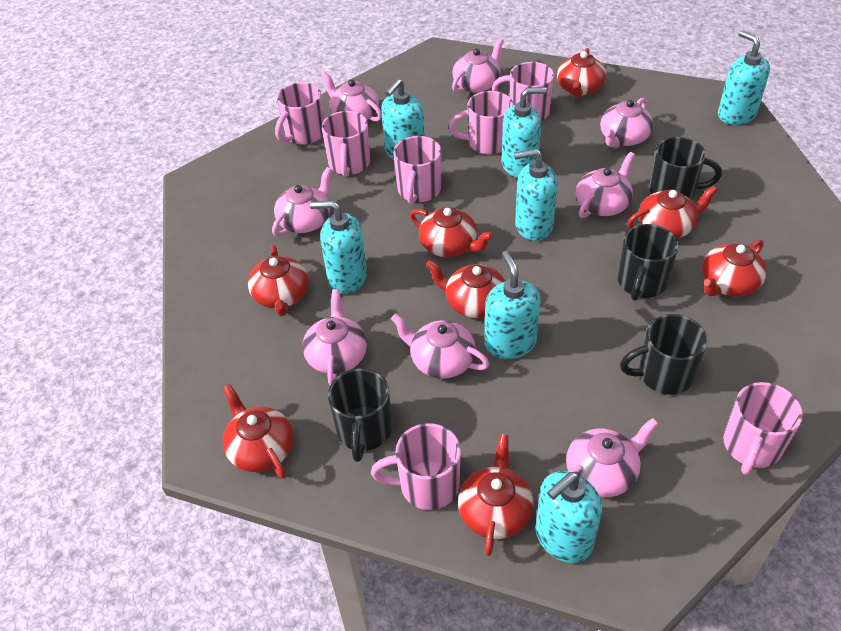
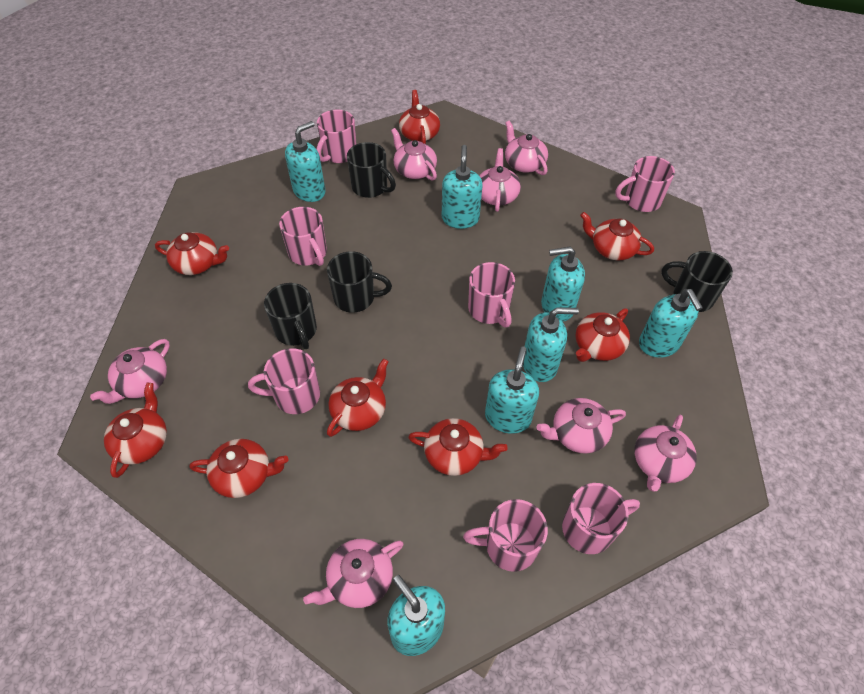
pink teapot: 8 -> 7

